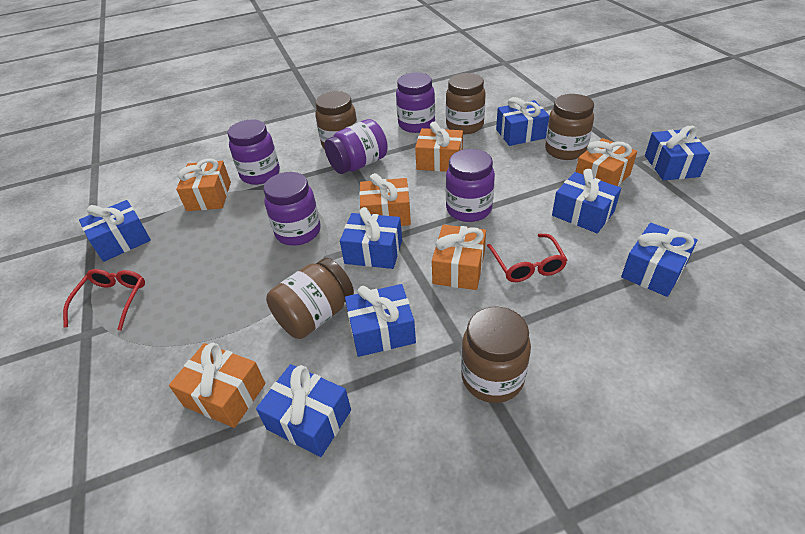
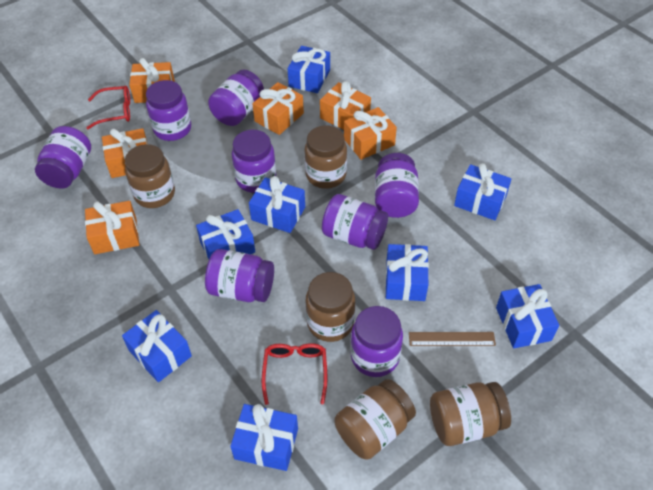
brown ruler: 0 -> 1
purple jar: 5 -> 8

